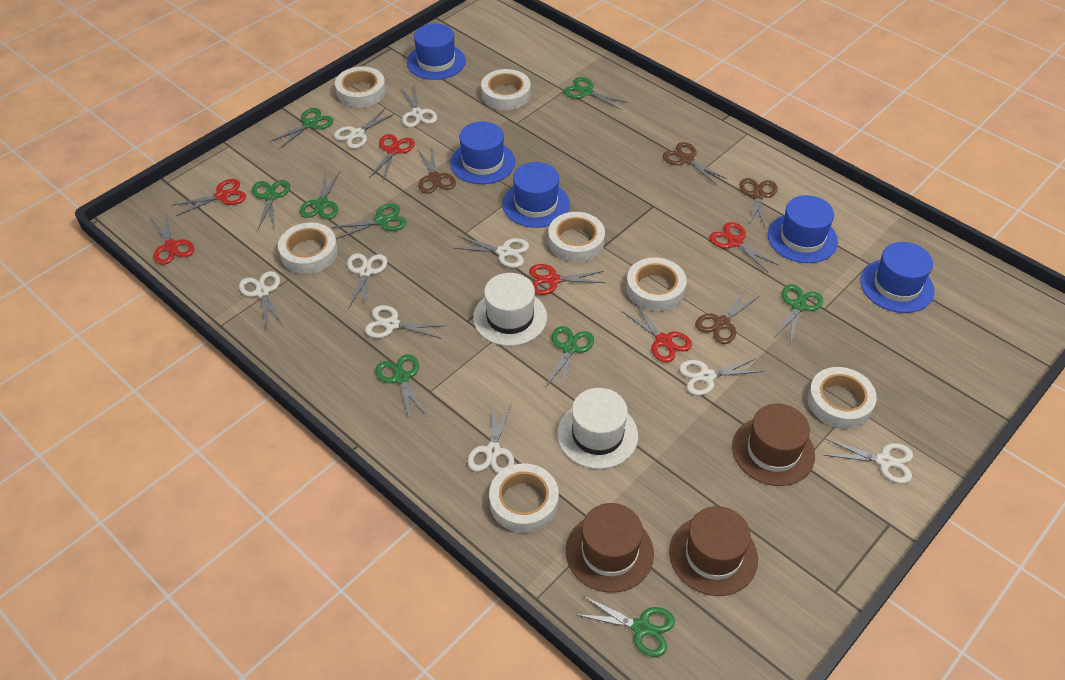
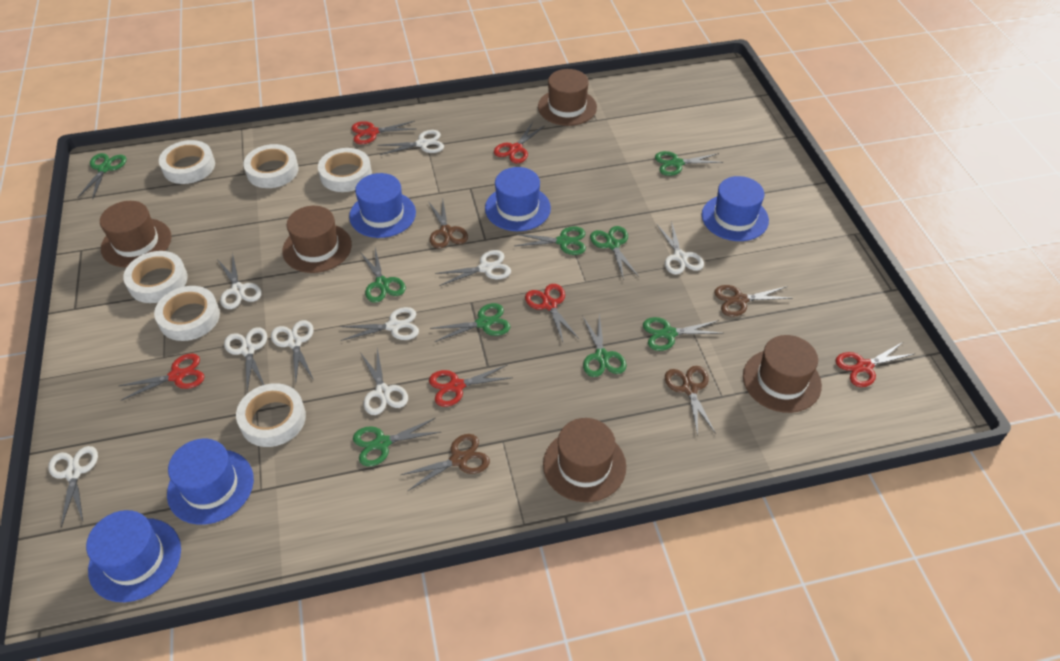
brown hat: 3 -> 5
white hat: 2 -> 0
white tape: 7 -> 6

